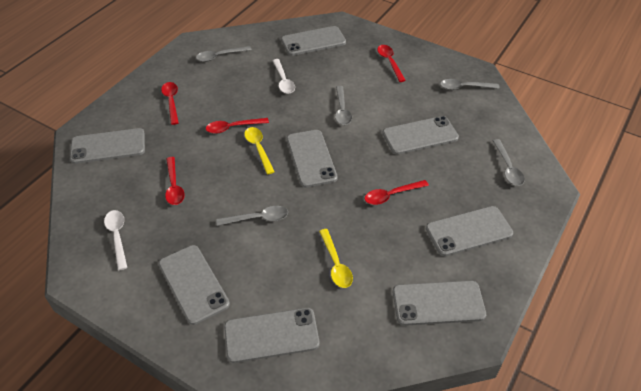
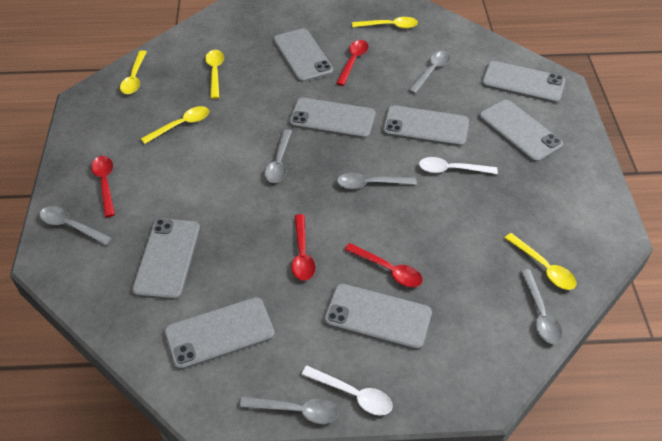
grey spoon: 5 -> 6
red spoon: 5 -> 4
yellow spoon: 2 -> 5

